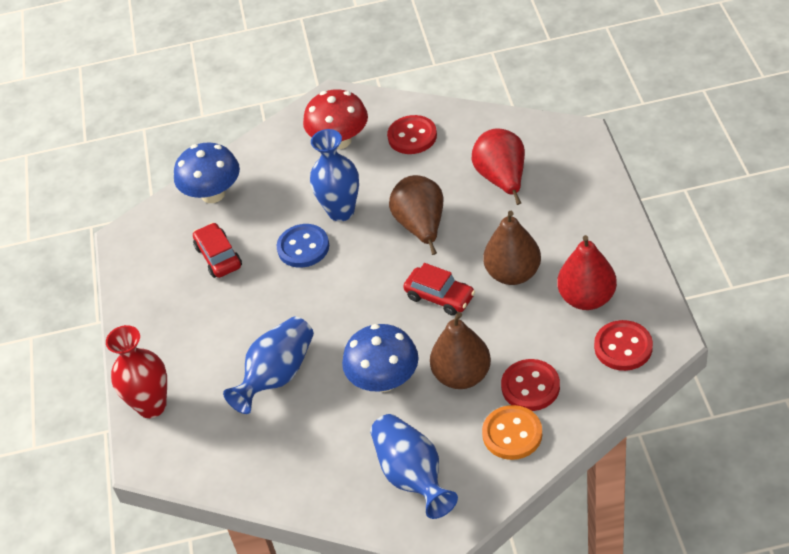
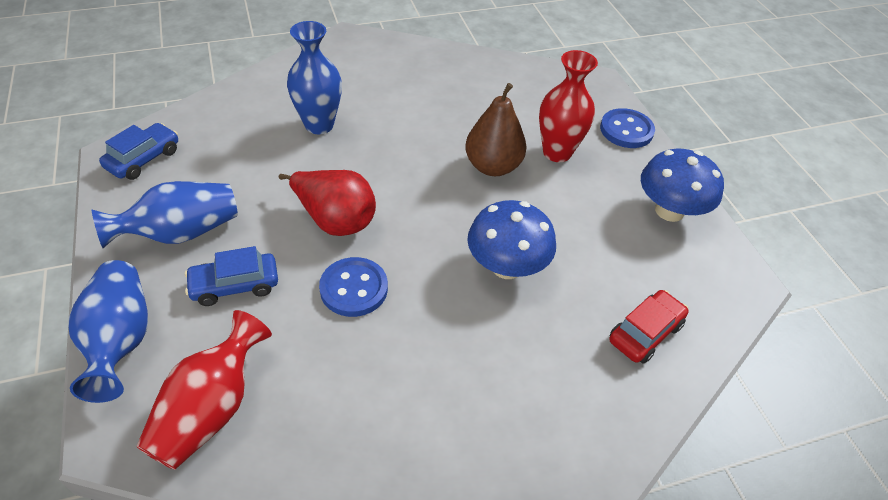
blue button: 1 -> 2
blue car: 0 -> 2
brown pear: 3 -> 1
orange button: 1 -> 0
red button: 3 -> 0
red car: 2 -> 1
red mushroom: 1 -> 0
red pear: 2 -> 1
red vase: 1 -> 2

